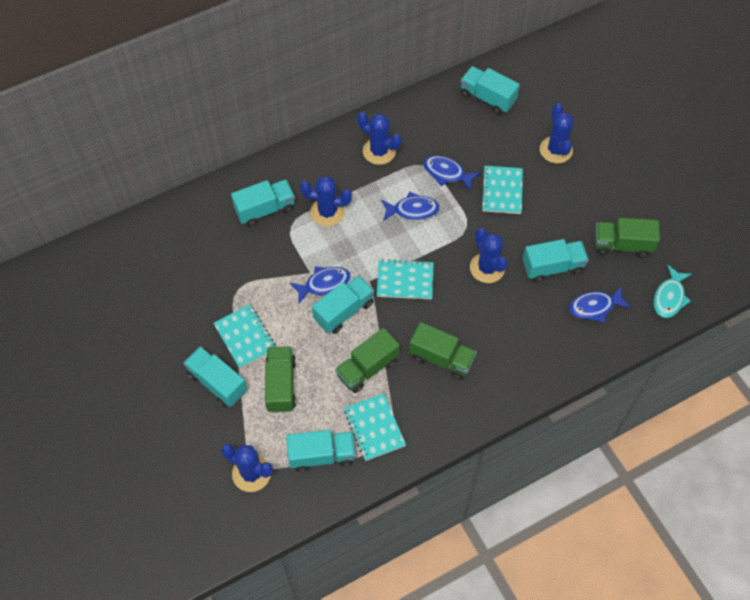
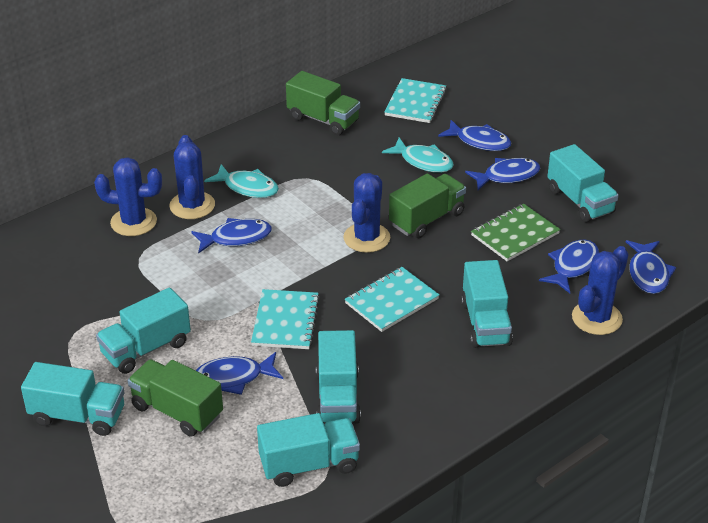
blue cactus: 5 -> 4
blue fish: 4 -> 6
green notebook: 0 -> 1
green truck: 4 -> 3
turquoise fish: 1 -> 2
turquoise notebook: 4 -> 3

